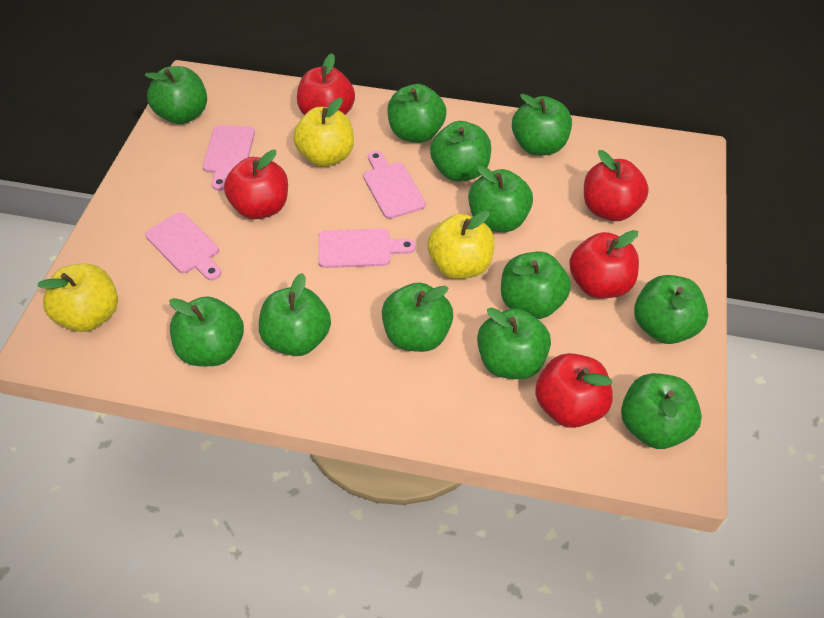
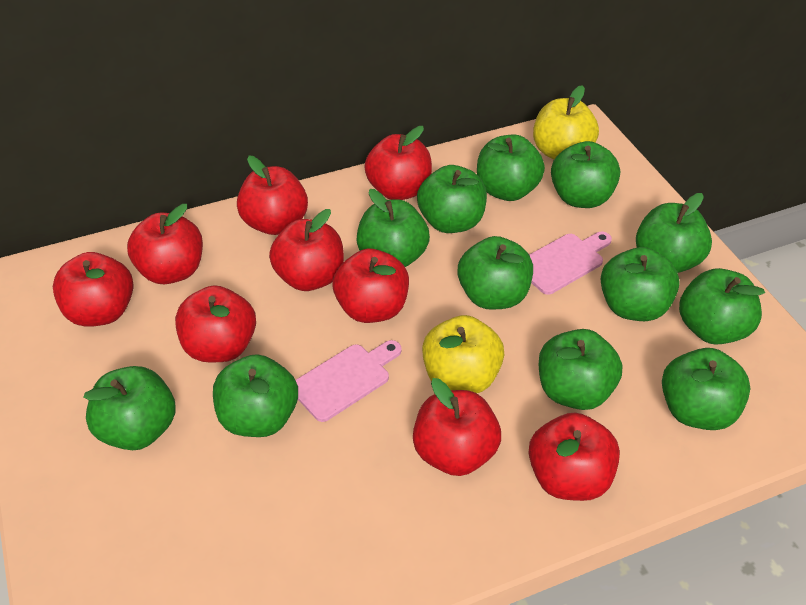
pink cutting board: 4 -> 2
red apple: 5 -> 9
yellow apple: 3 -> 2

